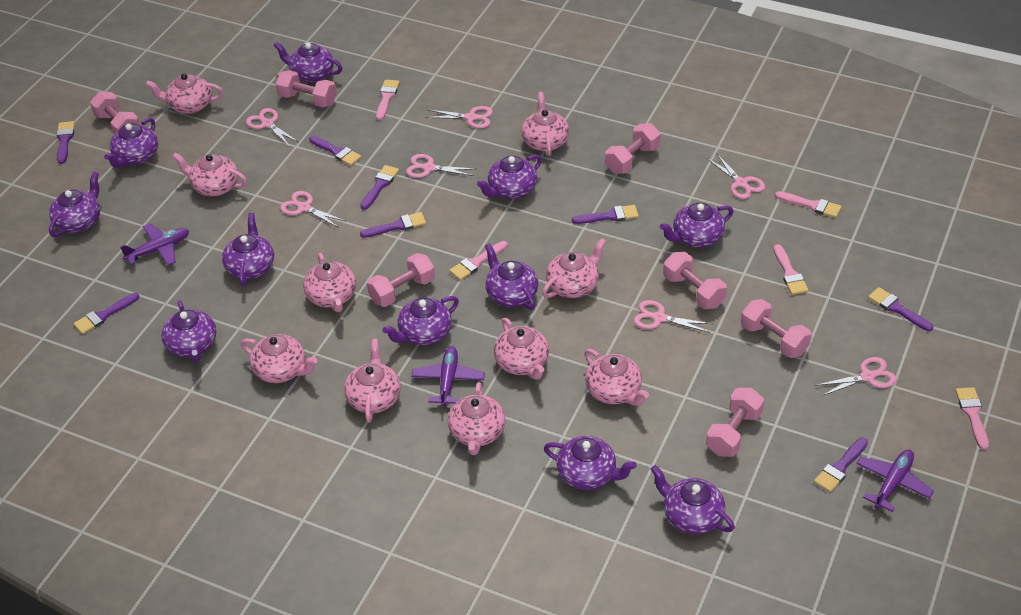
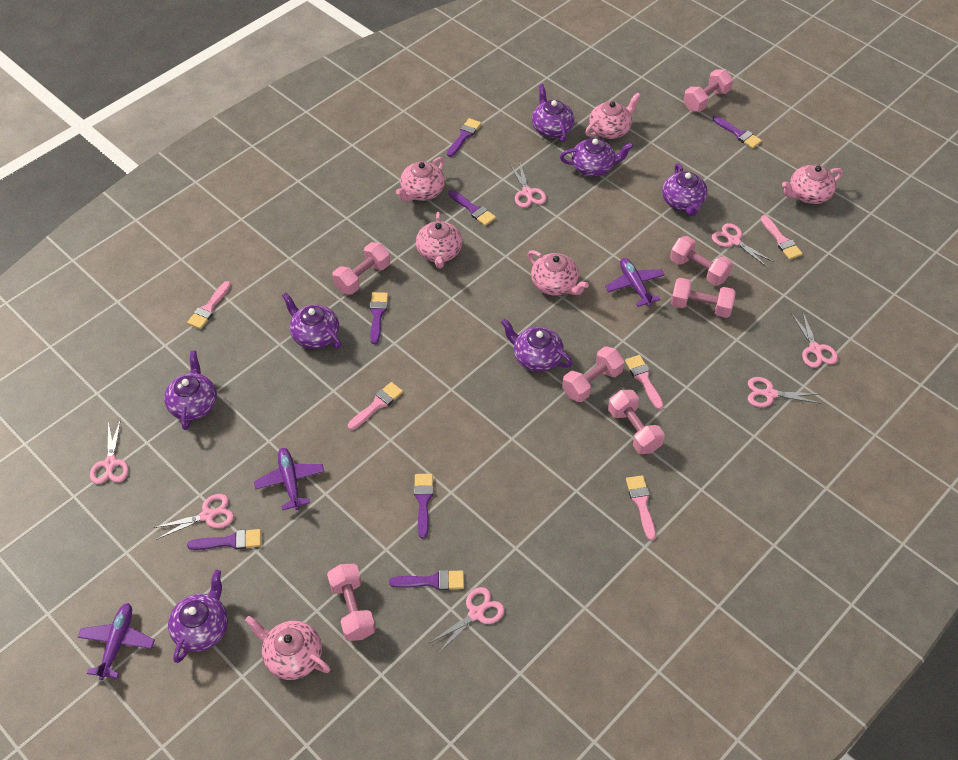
pink teapot: 10 -> 6
purple brush: 8 -> 7
purple teapot: 11 -> 7

